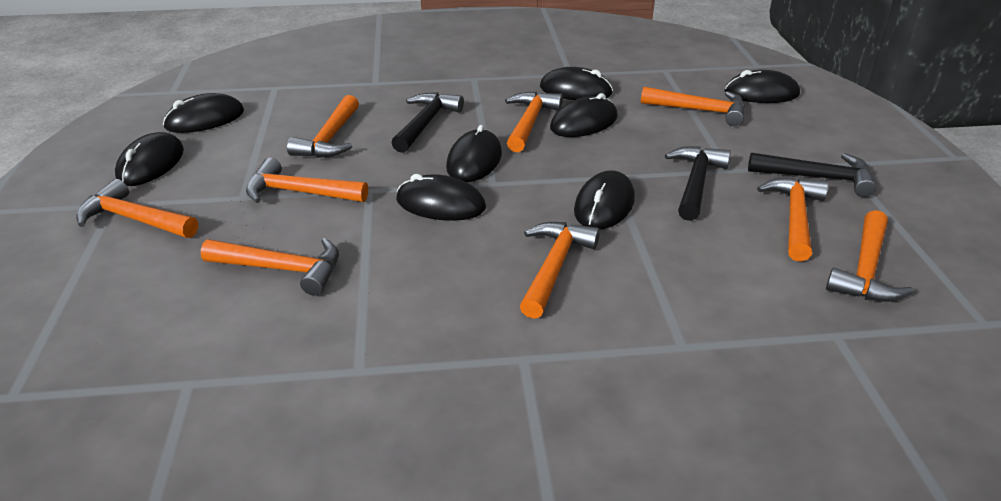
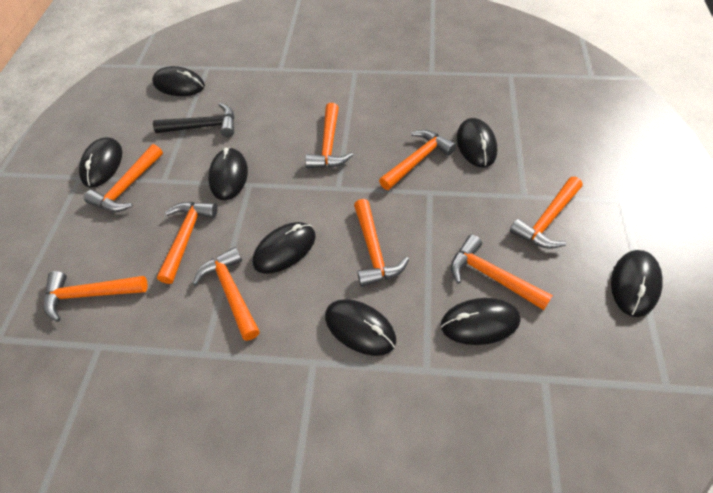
black hammer: 3 -> 1

